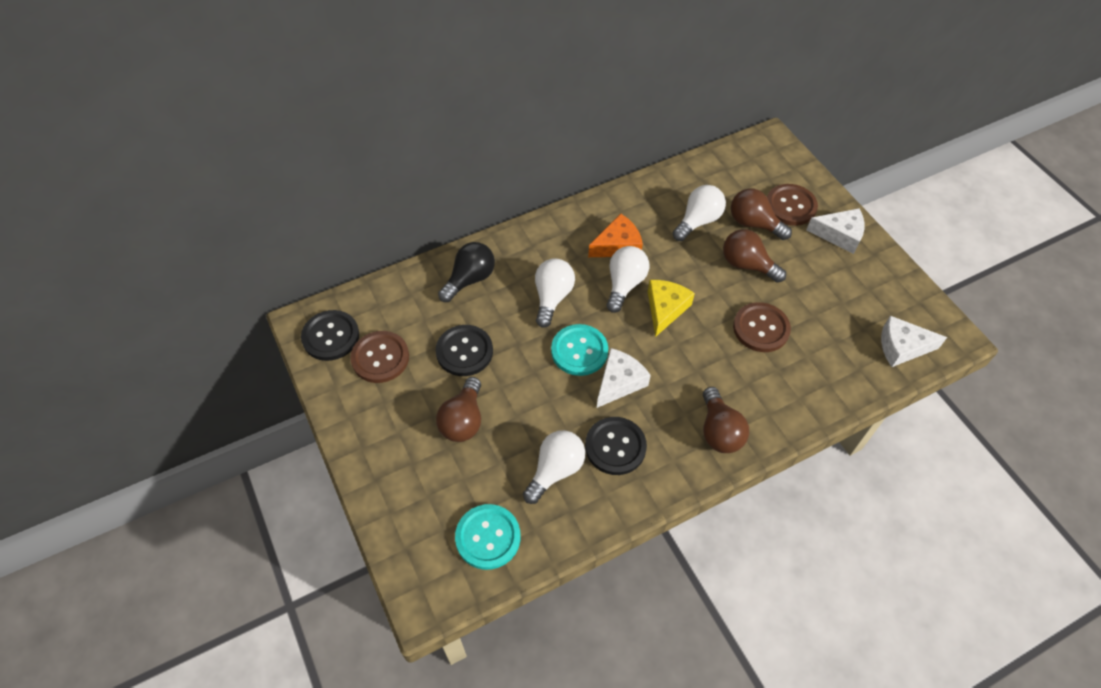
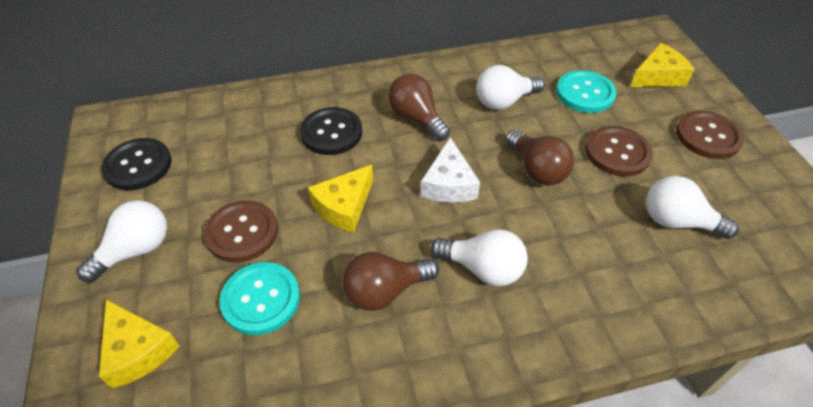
black button: 3 -> 2
black light bulb: 1 -> 0
brown light bulb: 4 -> 3
orange cheese: 1 -> 0
white cheese: 3 -> 1
yellow cheese: 1 -> 3

